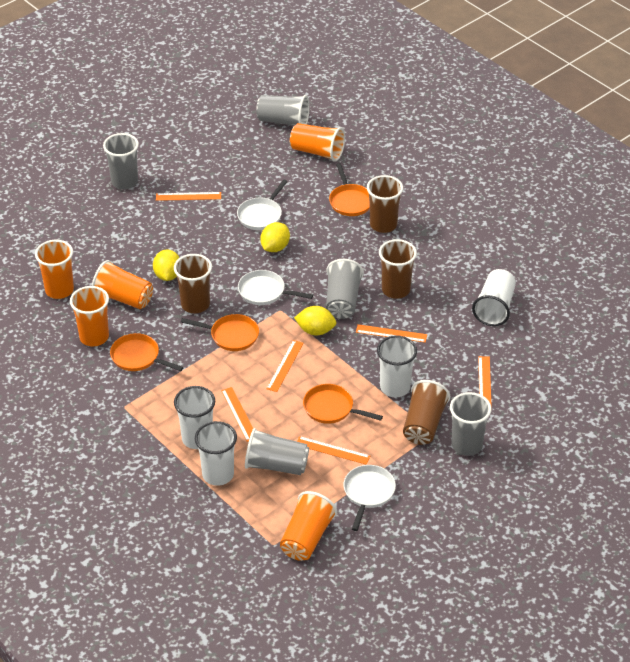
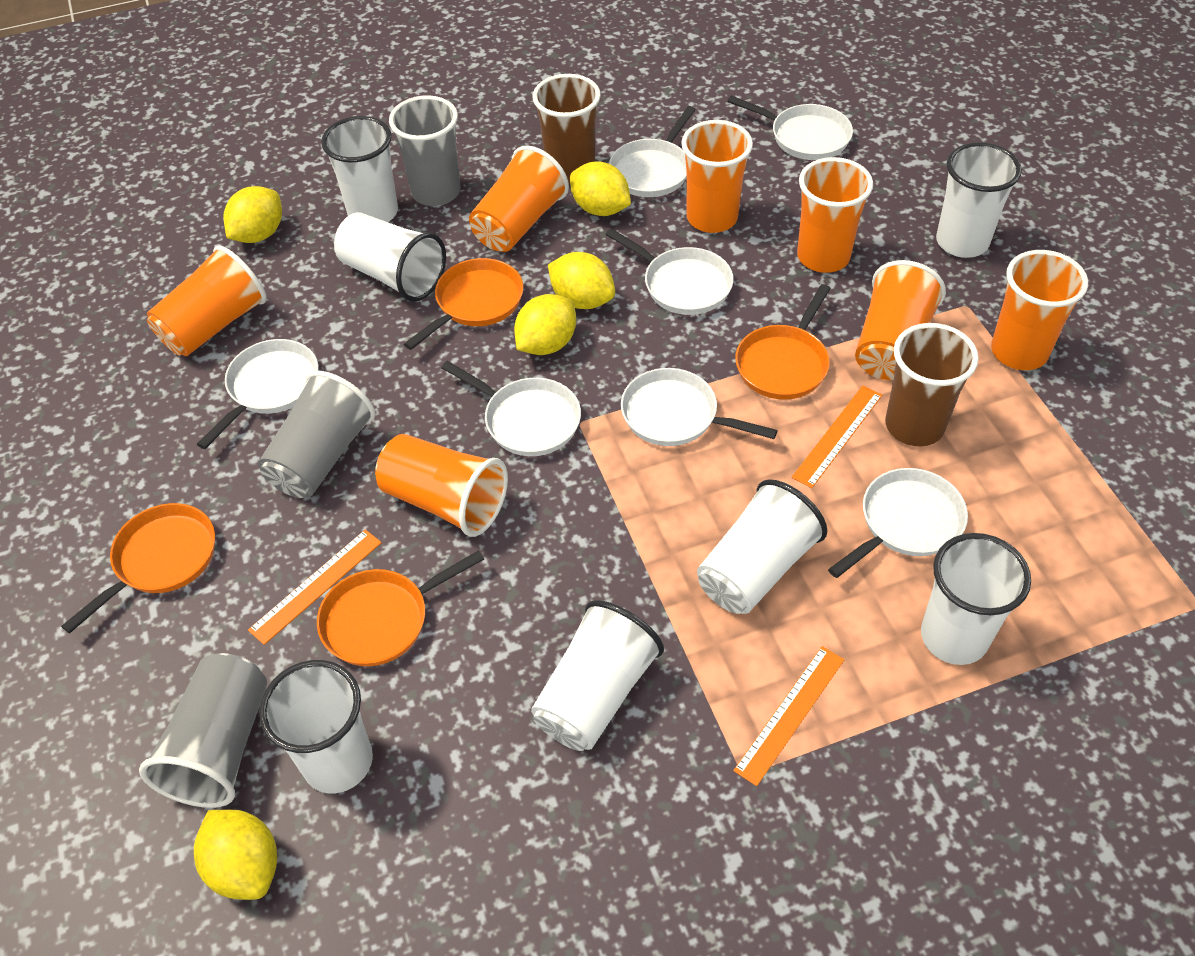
brown cup: 4 -> 2
grey cup: 5 -> 3
orange cup: 5 -> 7
orange ruler: 6 -> 3
white cup: 4 -> 7
white pan: 3 -> 7
yellow lemon: 3 -> 5

